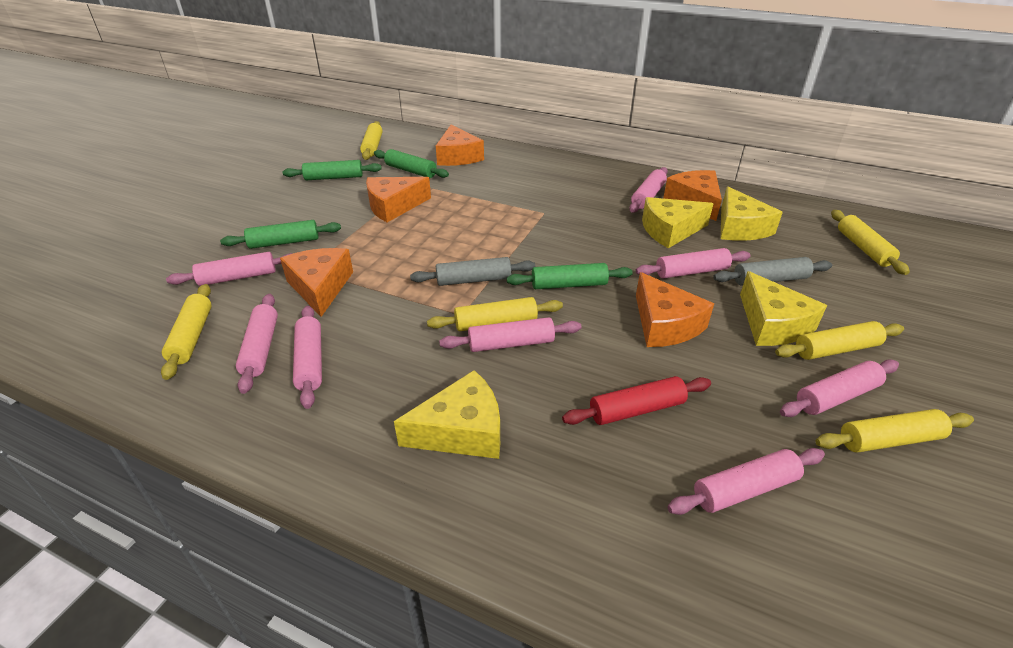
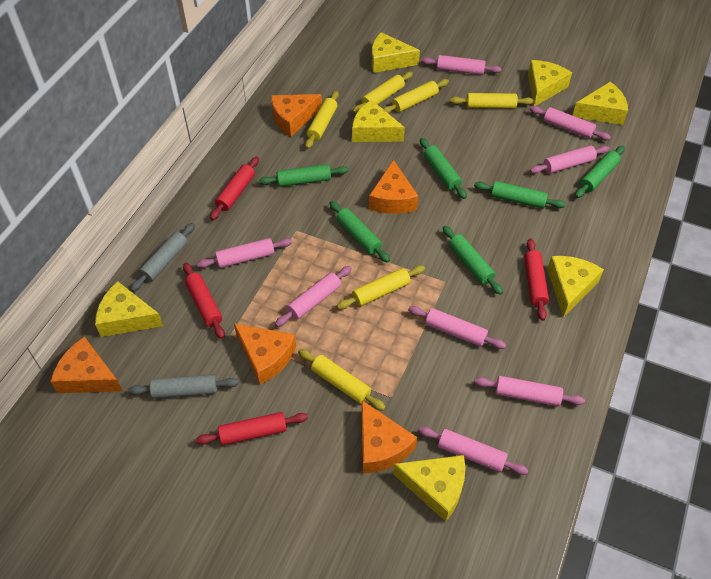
green rolling pin: 4 -> 6
red rolling pin: 1 -> 4
yellow cheese: 4 -> 7

